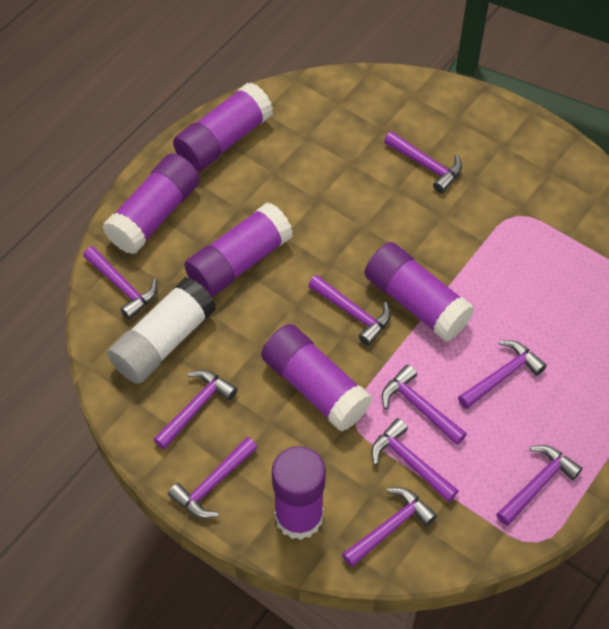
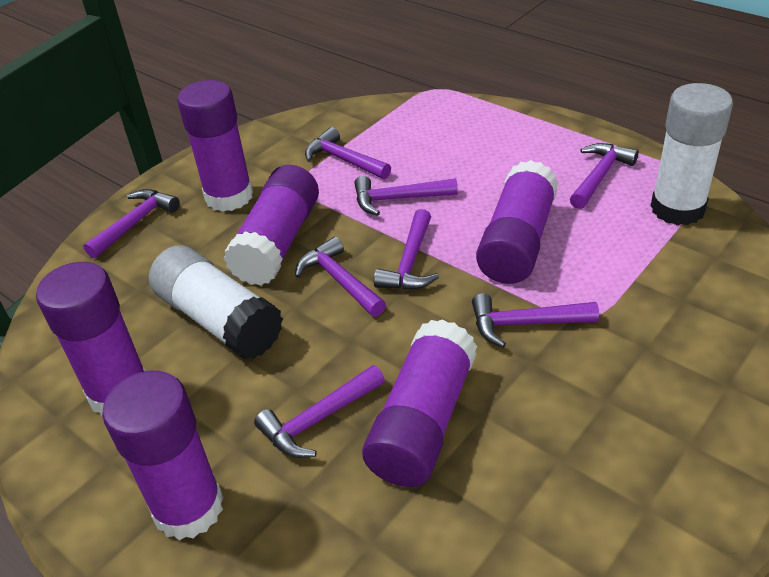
purple hammer: 10 -> 8
white glue stick: 1 -> 2

